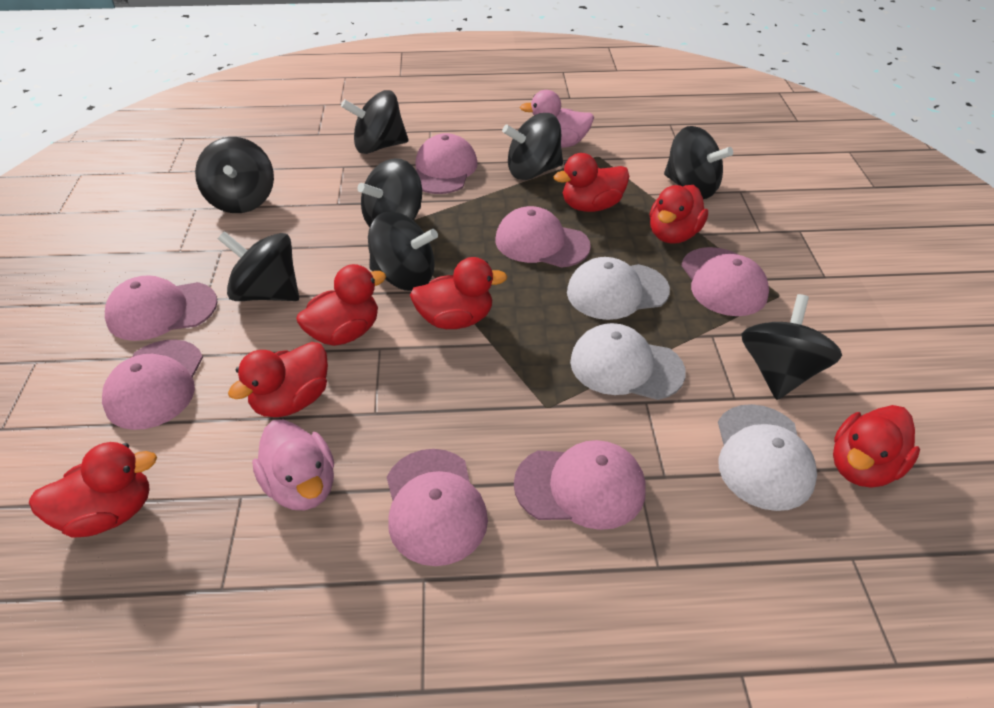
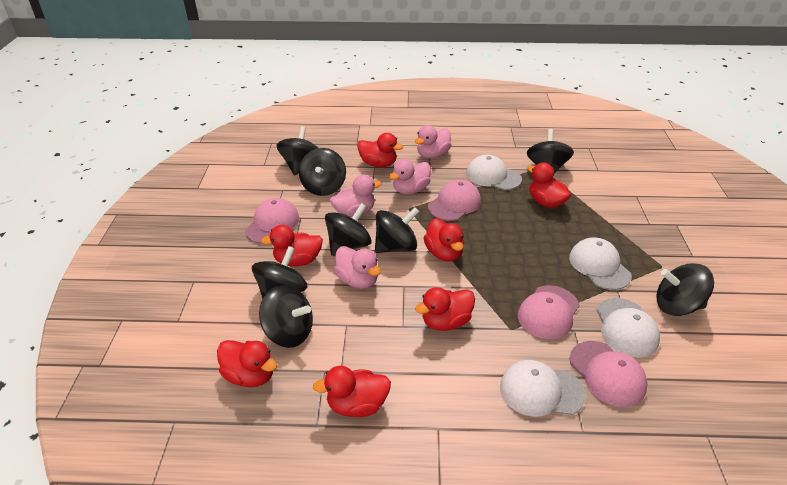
pink cap: 7 -> 4
pink duck: 2 -> 4
white cap: 3 -> 4

